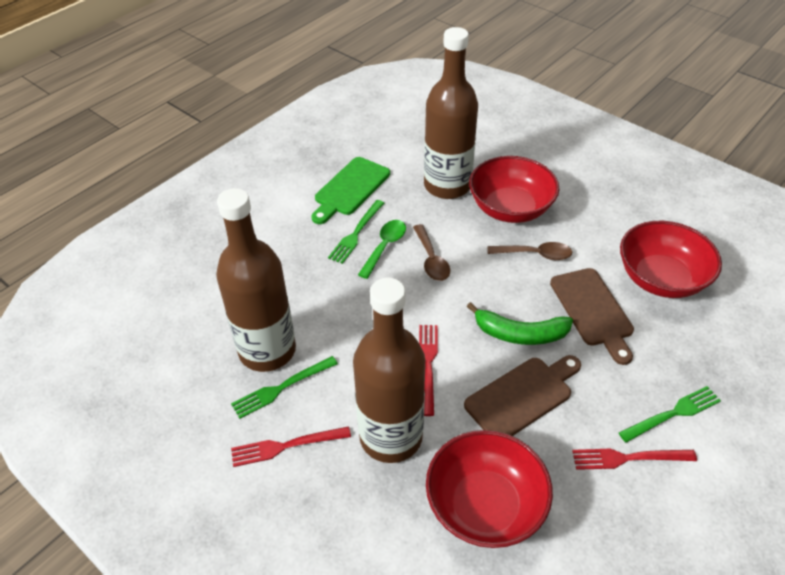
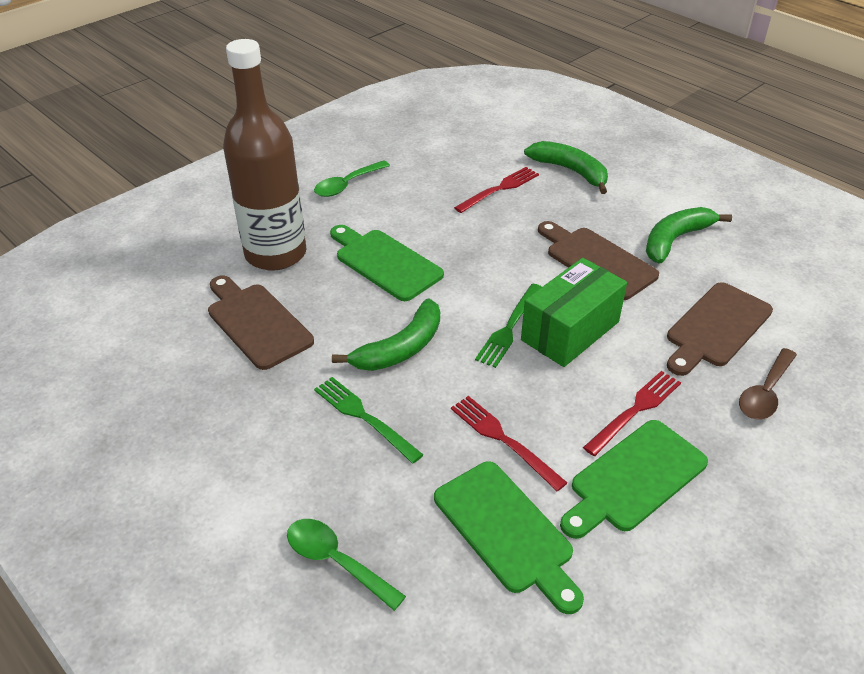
brown bottle: 3 -> 1
brown cutting board: 2 -> 3
brown spoon: 2 -> 1
green banana: 1 -> 3
green box: 0 -> 1
green cutting board: 1 -> 3
green fork: 3 -> 2
green spoon: 1 -> 2
red bowl: 3 -> 0

